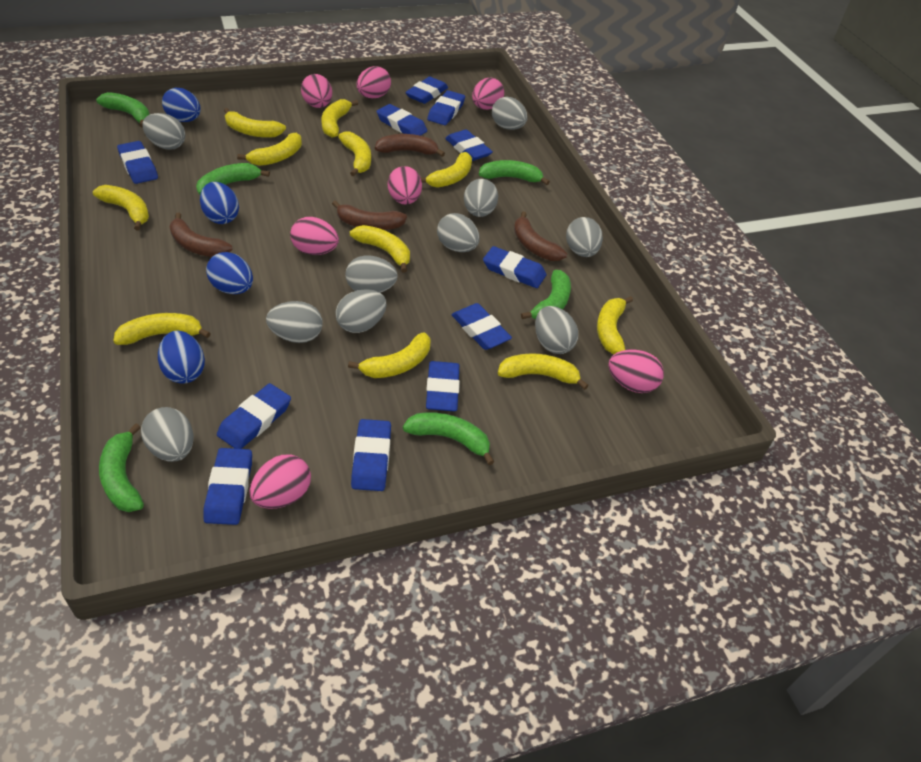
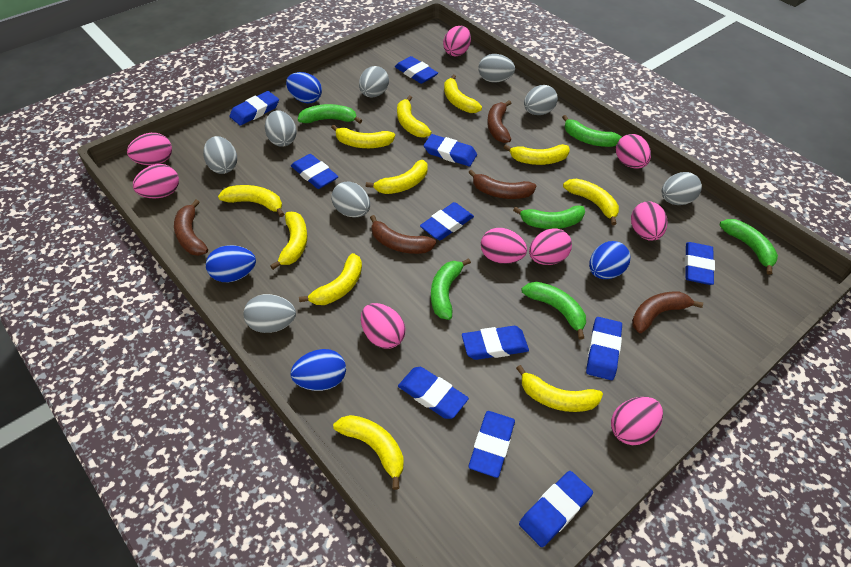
brown banana: 4 -> 5
grey egg: 10 -> 8
pink egg: 7 -> 9

